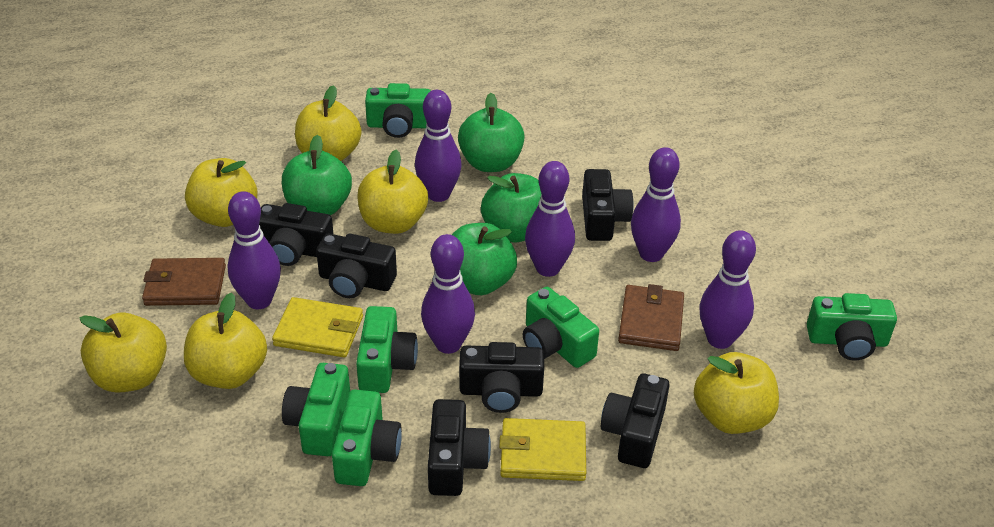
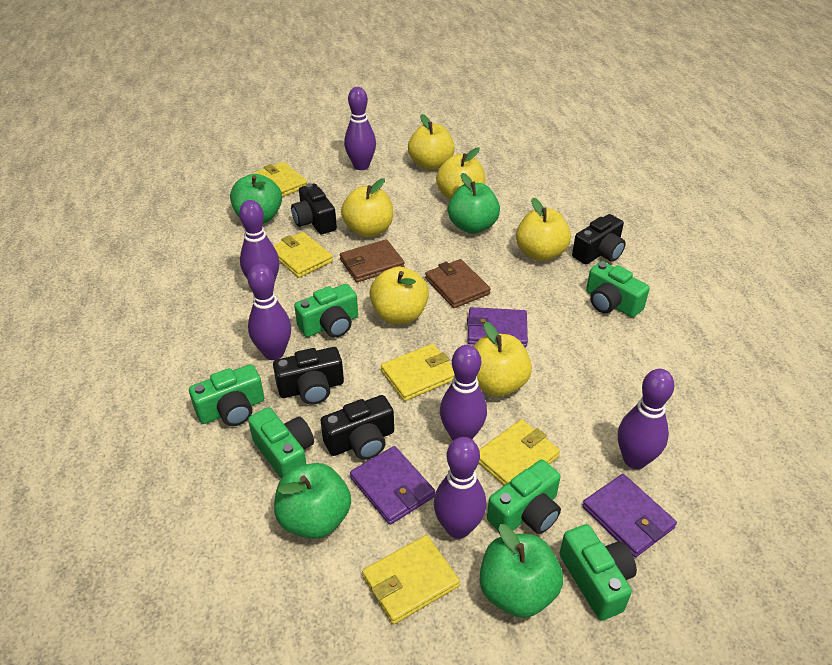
black camera: 6 -> 4
purple wallet: 0 -> 3
yellow wallet: 2 -> 5

